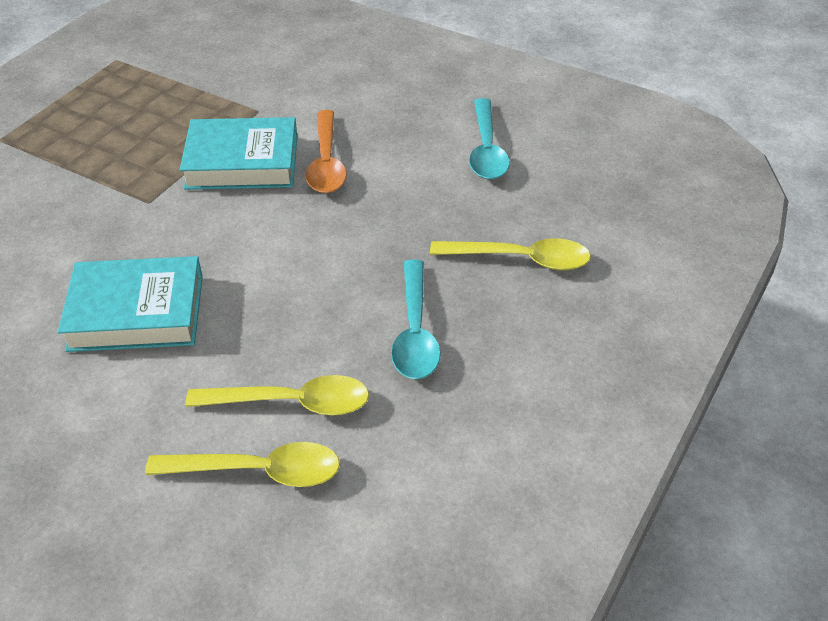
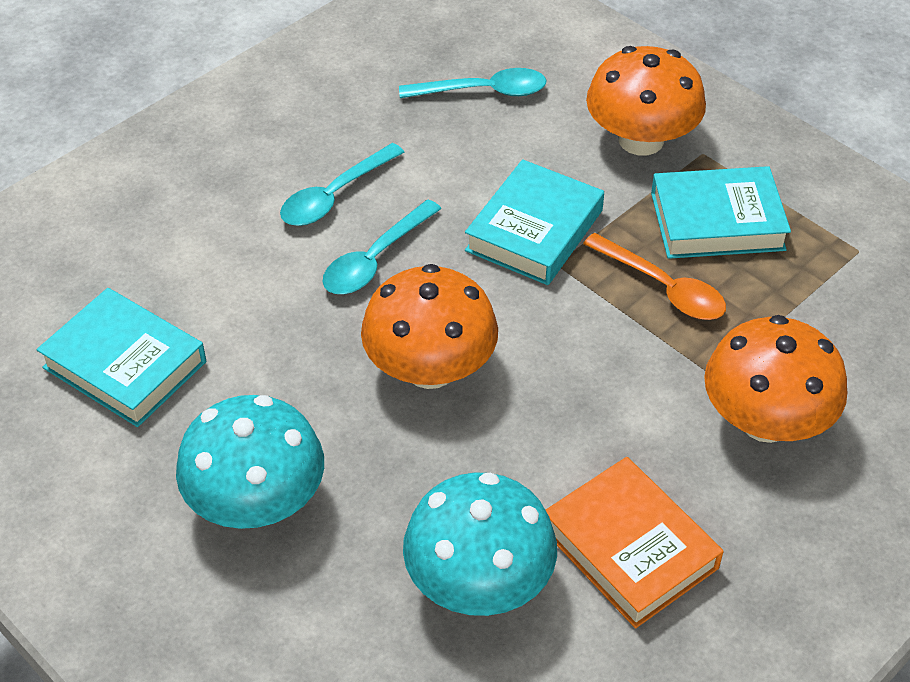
orange book: 0 -> 1
orange mushroom: 0 -> 3
turquoise book: 2 -> 3
turquoise mushroom: 0 -> 2
turquoise spoon: 2 -> 3
yellow spoon: 3 -> 0

